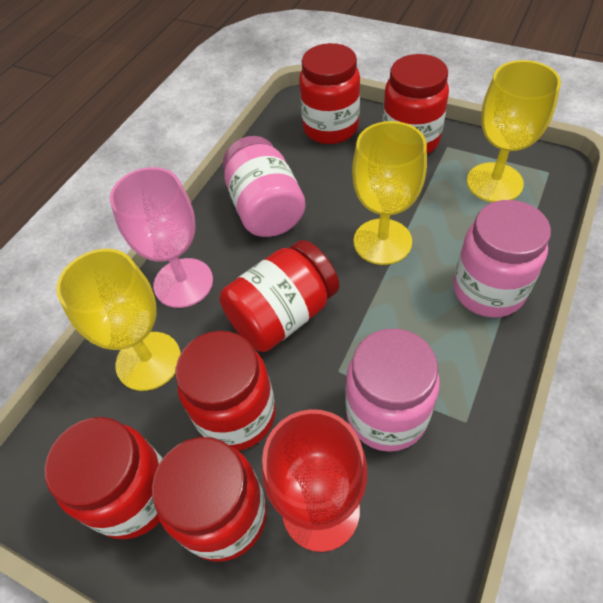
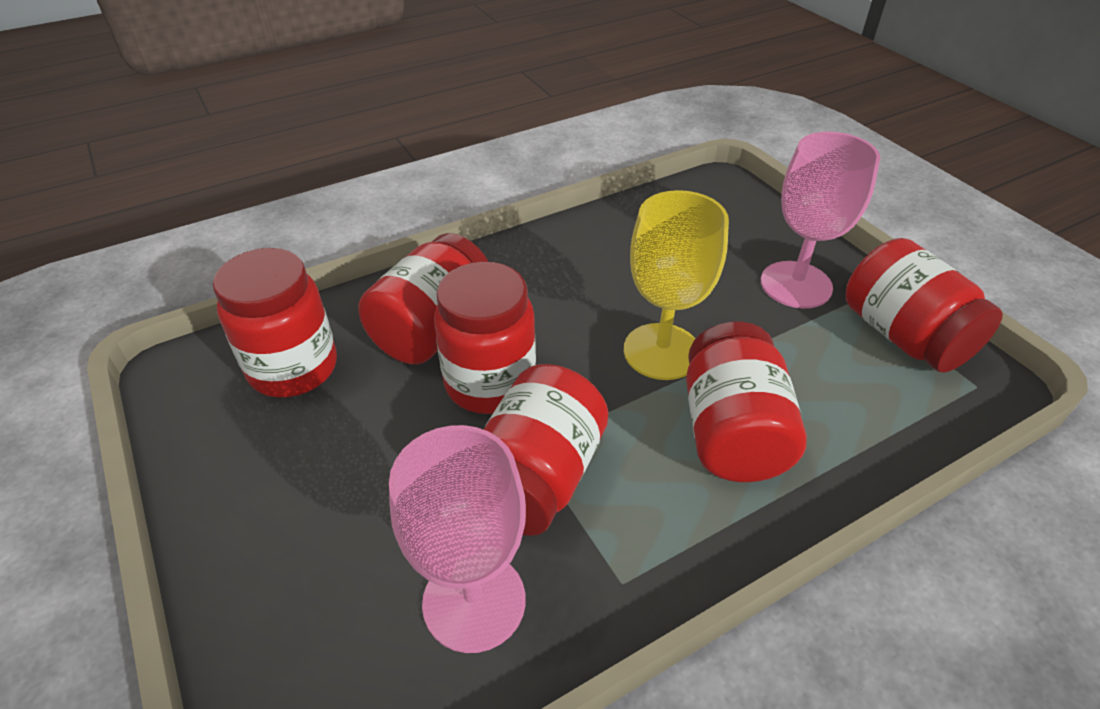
pink goblet: 1 -> 2
pink jar: 3 -> 0
red goblet: 1 -> 0
yellow goblet: 3 -> 1

